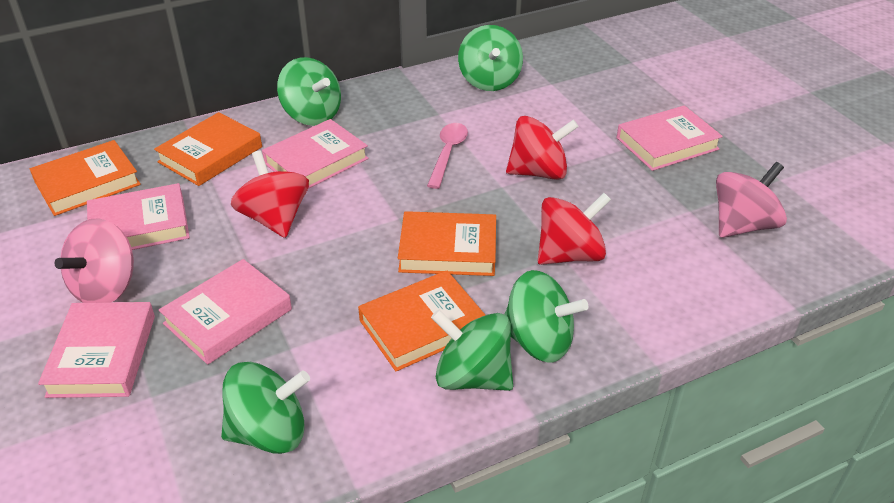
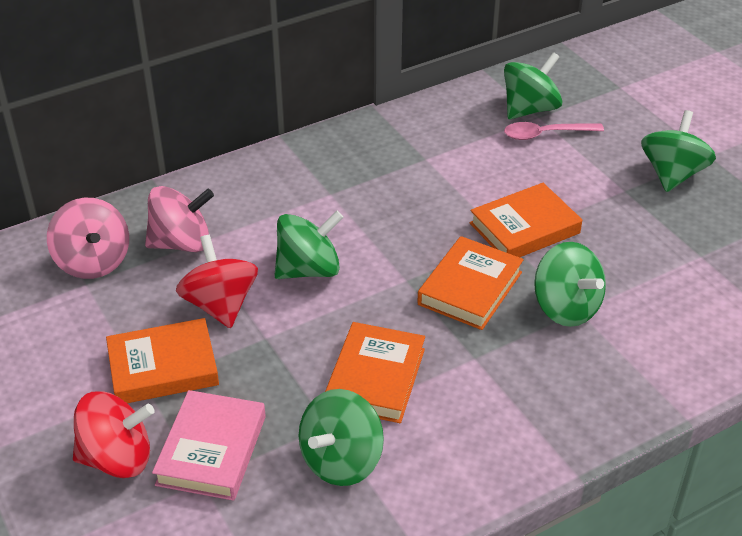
pink book: 5 -> 1
red spinning top: 3 -> 2

